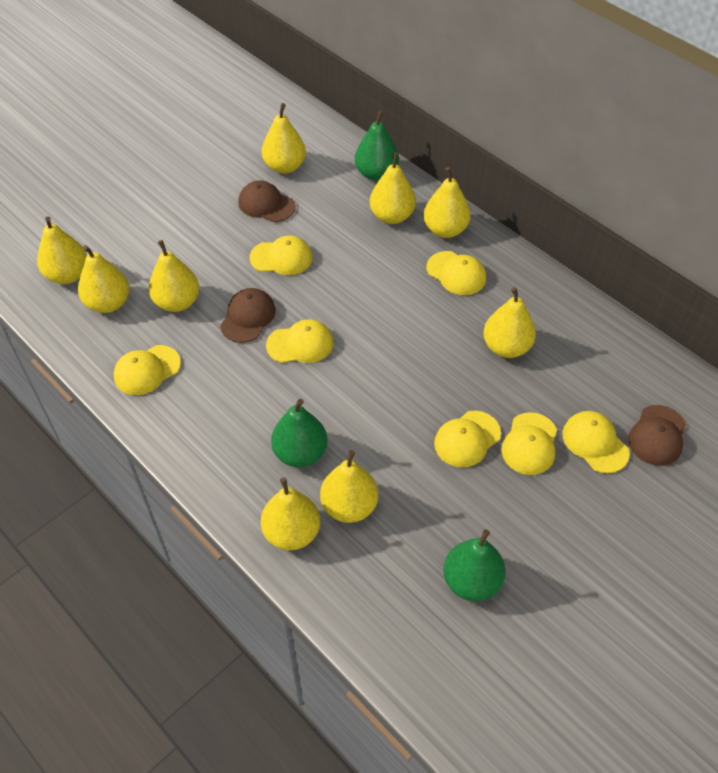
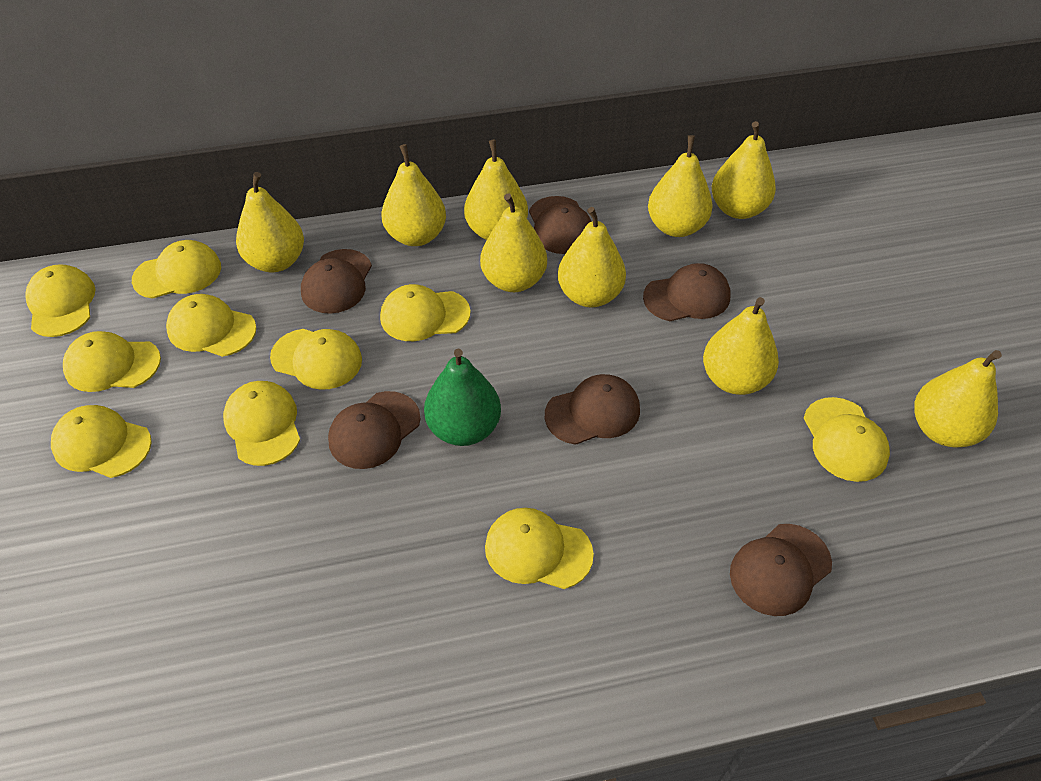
brown cap: 3 -> 6
green pear: 3 -> 1
yellow cap: 7 -> 10

